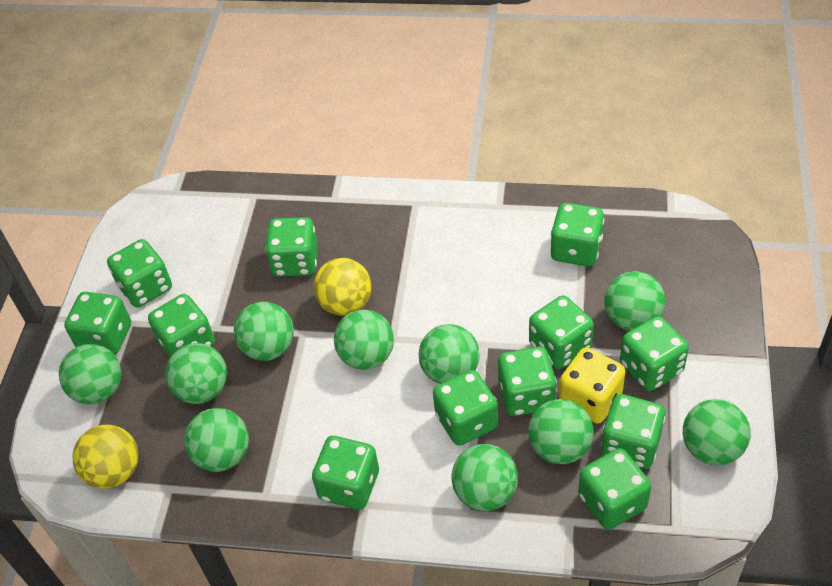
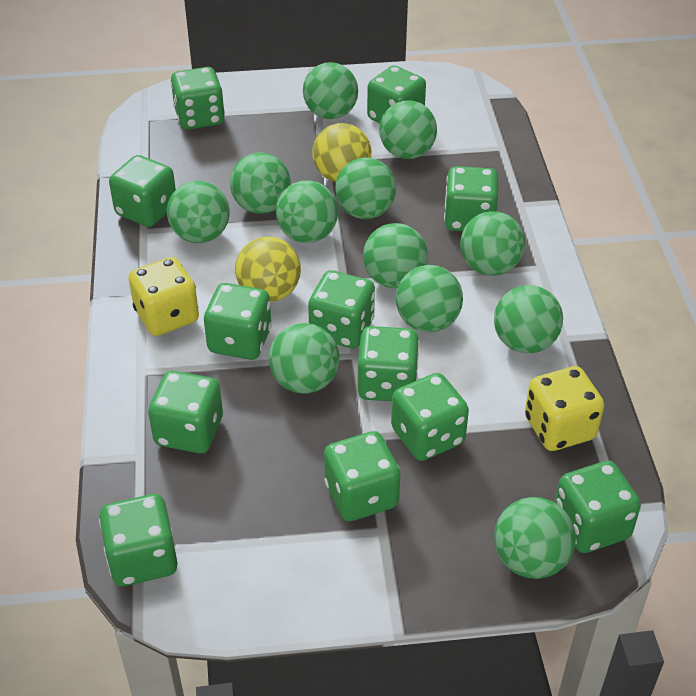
green ball: 10 -> 12
yellow dice: 1 -> 2

